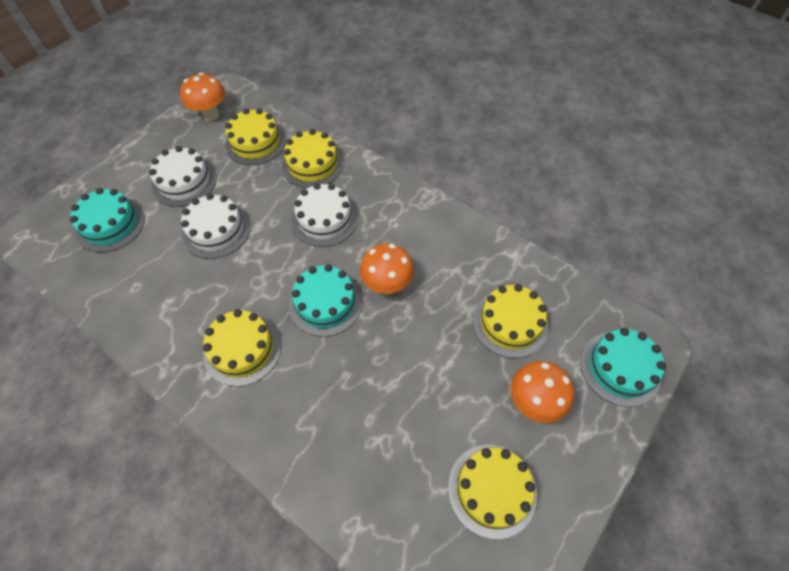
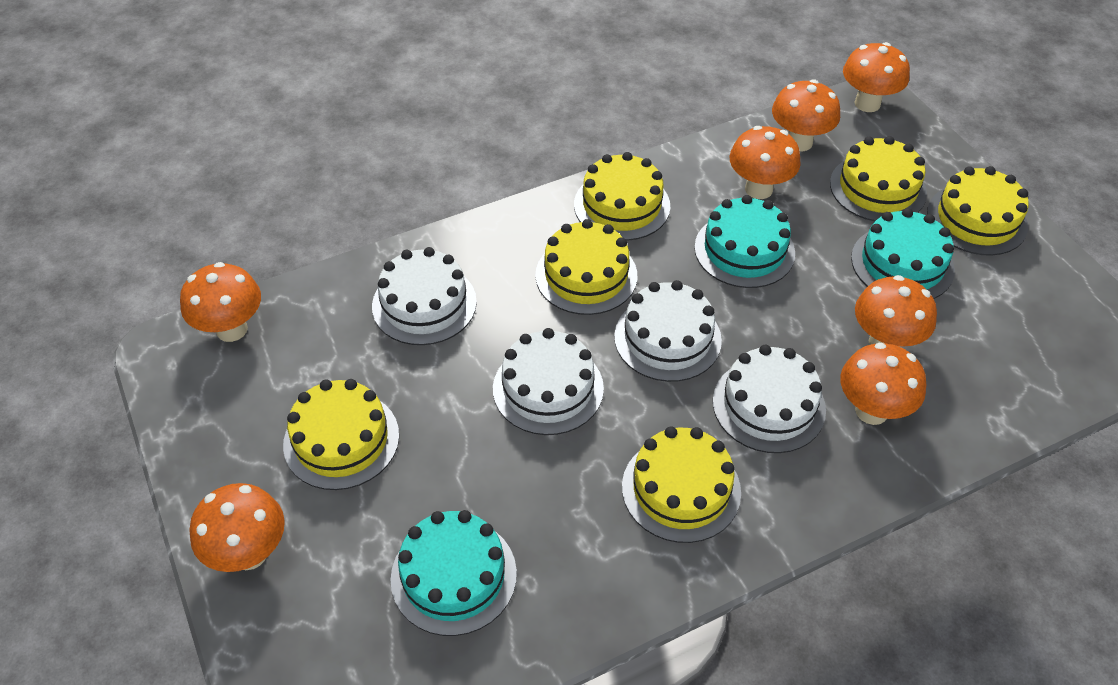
orange mushroom: 3 -> 7
white cake: 3 -> 4
yellow cake: 5 -> 6

